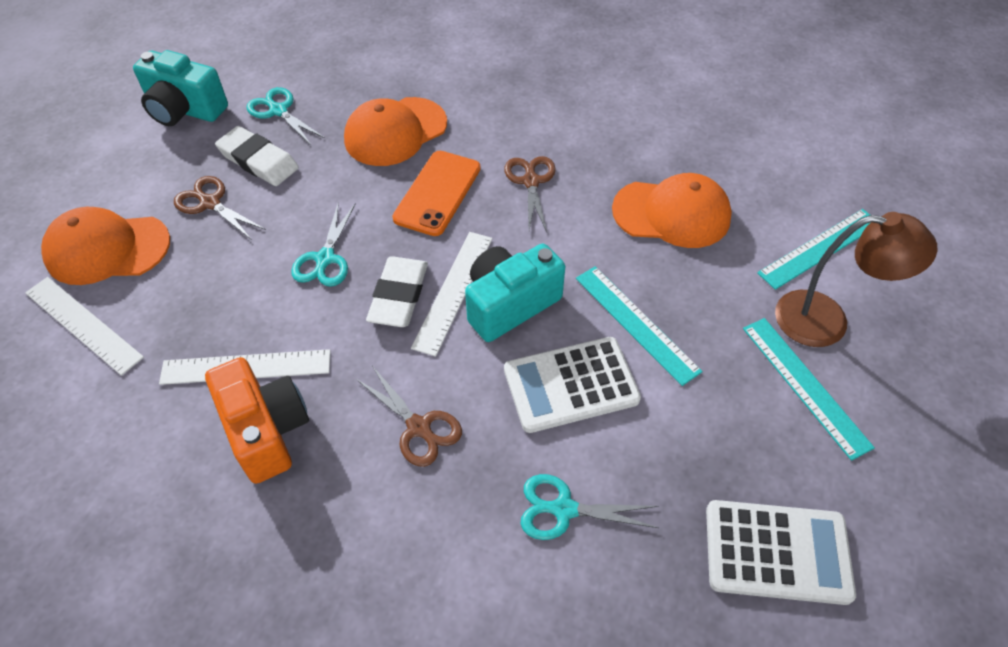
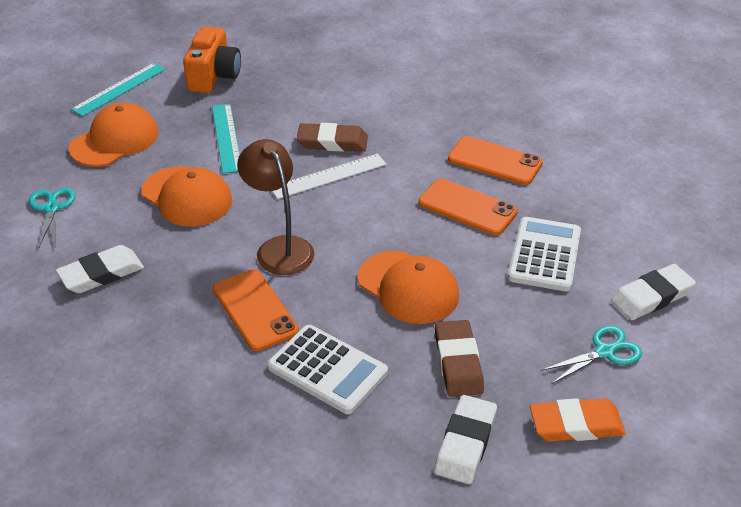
brown eraser: 0 -> 2
brown scissors: 3 -> 0
orange eraser: 0 -> 1
orange phone: 1 -> 3
turquoise camera: 2 -> 0
turquoise ruler: 3 -> 2
turquoise scissors: 3 -> 2
white eraser: 2 -> 3
white ruler: 3 -> 1

